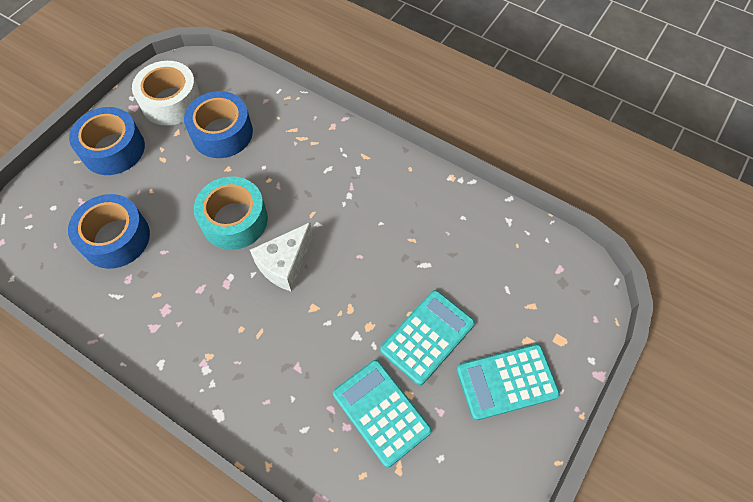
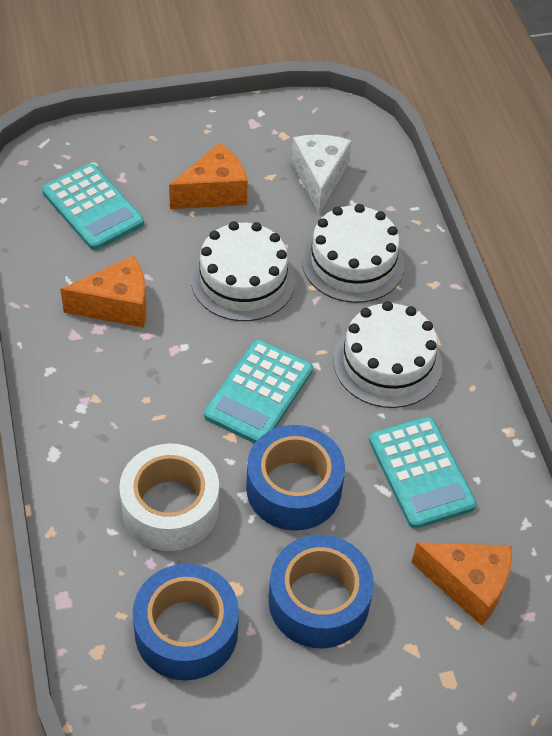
orange cheese: 0 -> 3
turquoise tape: 1 -> 0
white cake: 0 -> 3

